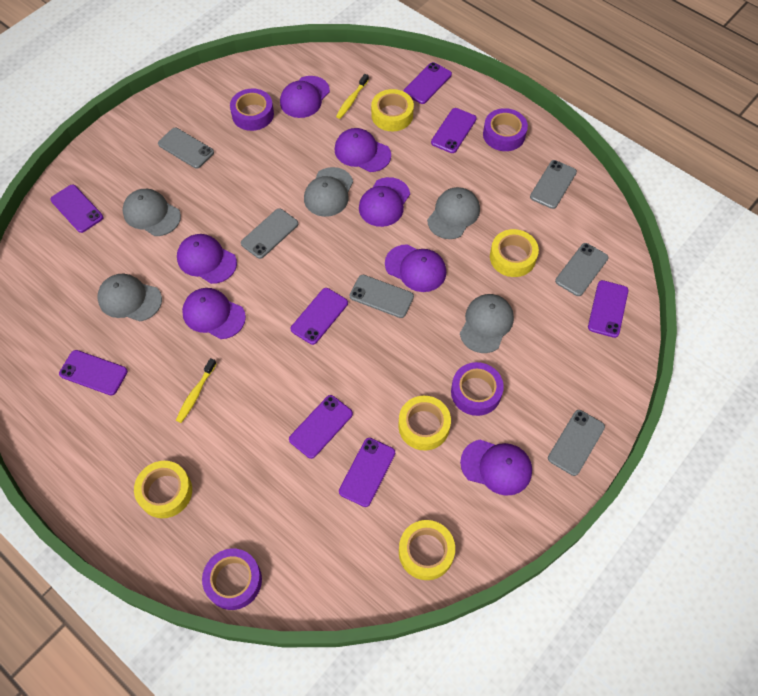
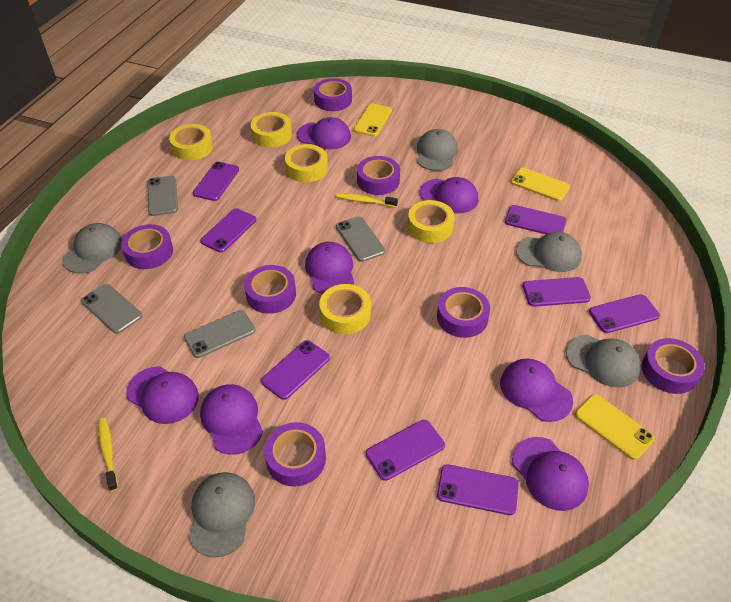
grey phone: 6 -> 4
purple tape: 4 -> 7
yellow phone: 0 -> 3

